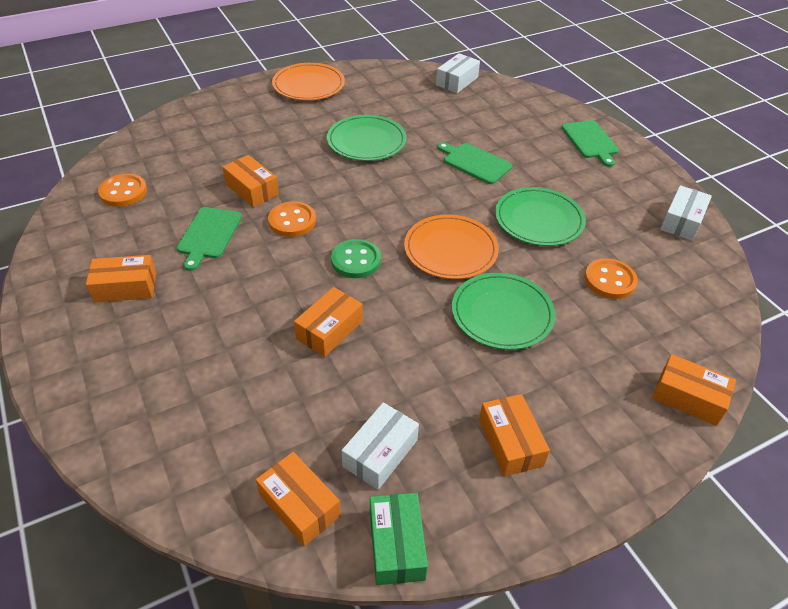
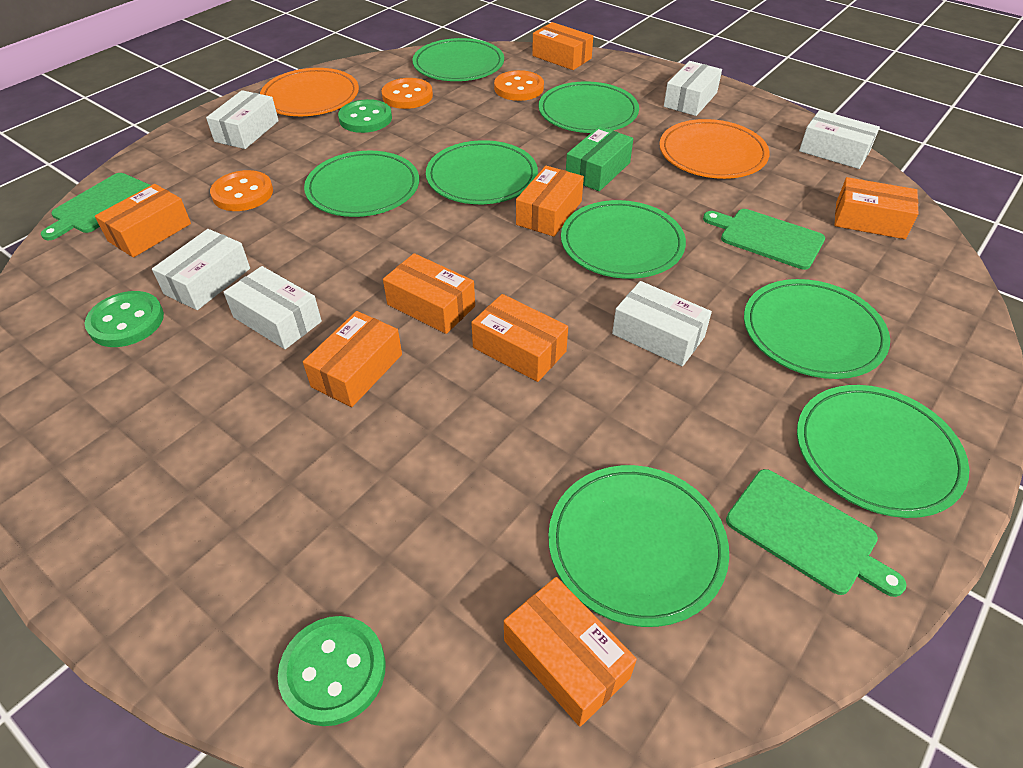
green button: 1 -> 3
green plate: 3 -> 8
orange box: 6 -> 8
white box: 3 -> 6

